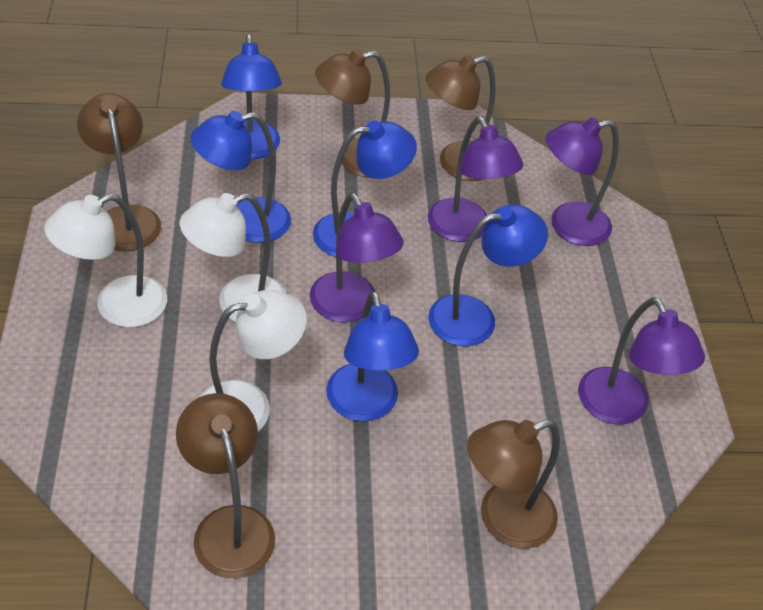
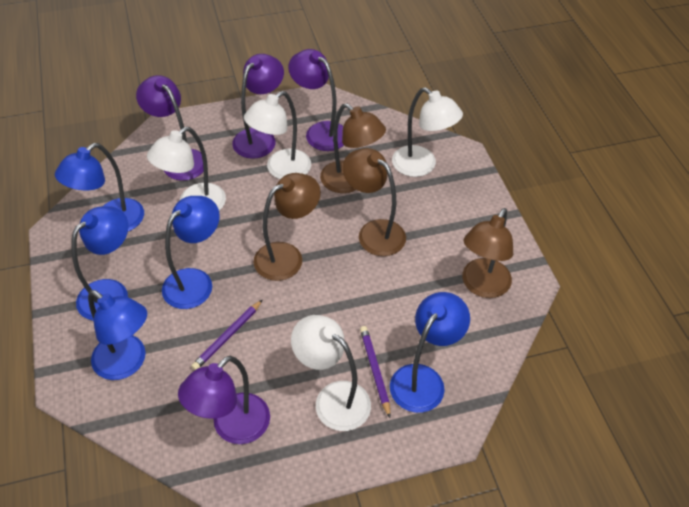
brown lamp: 5 -> 4
purple pencil: 0 -> 2
white lamp: 3 -> 4

